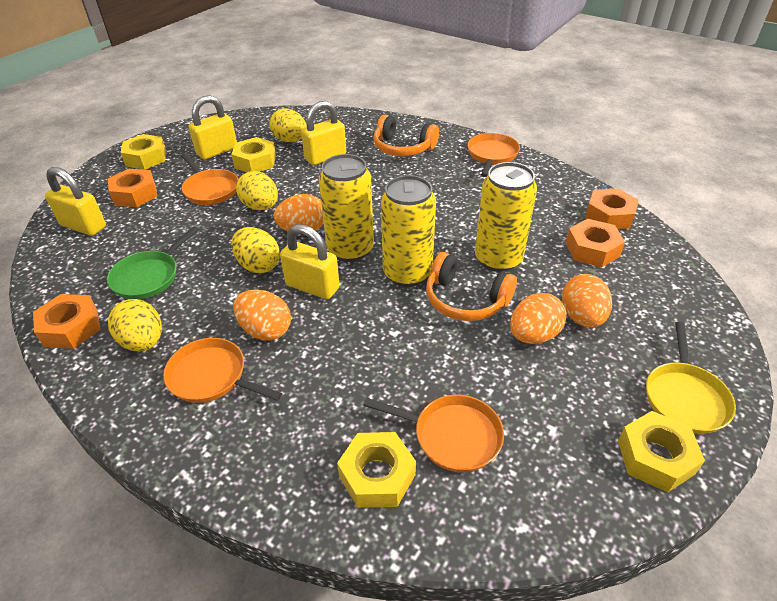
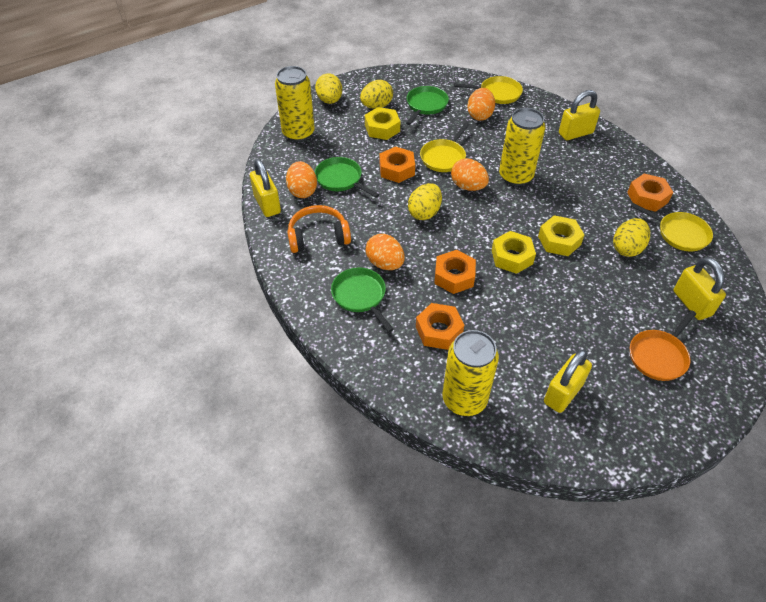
green pan: 1 -> 3
orange headphones: 2 -> 1
orange pan: 4 -> 1
yellow nut: 4 -> 3
yellow pan: 1 -> 3

